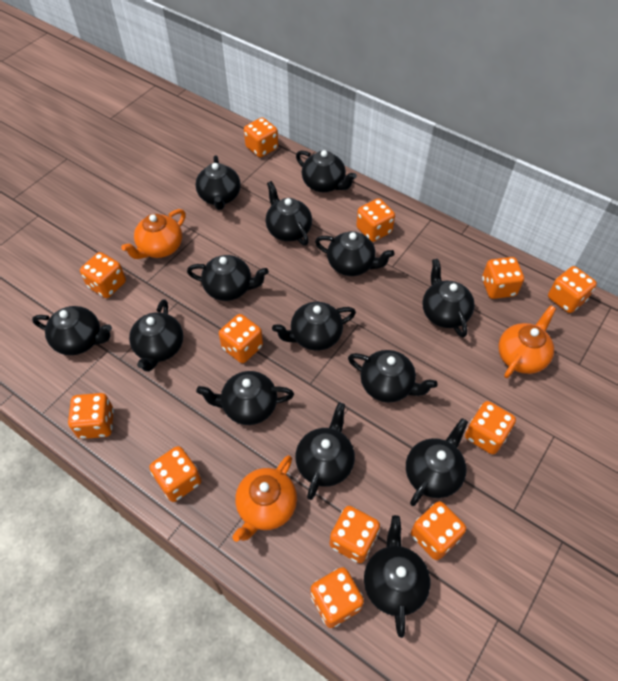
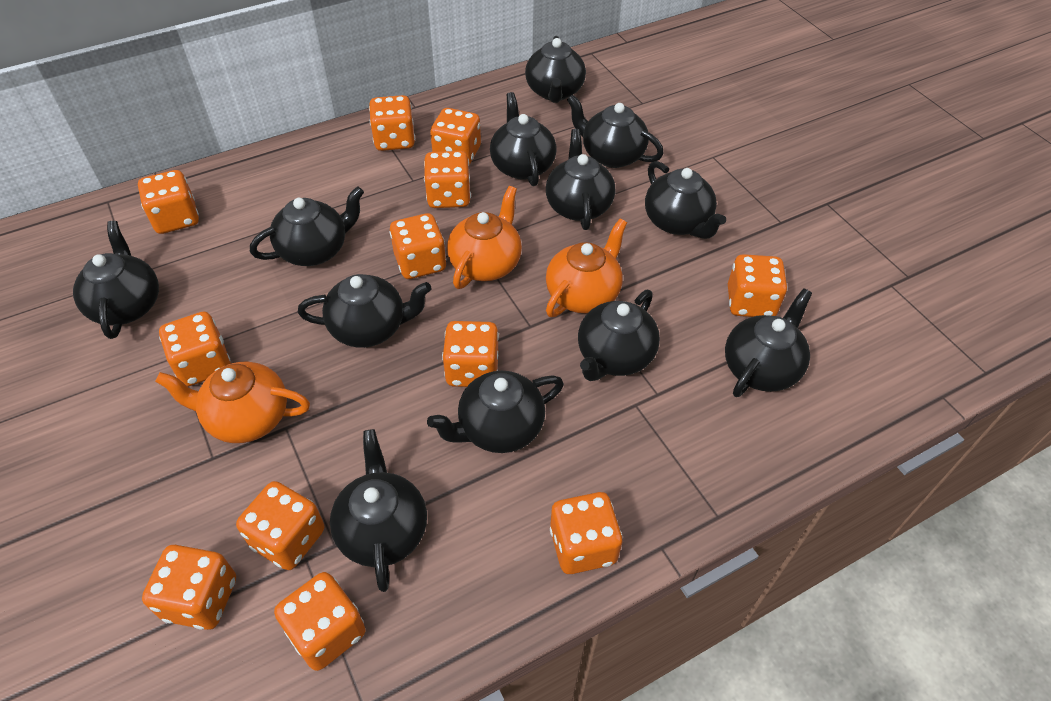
black teapot: 14 -> 12

